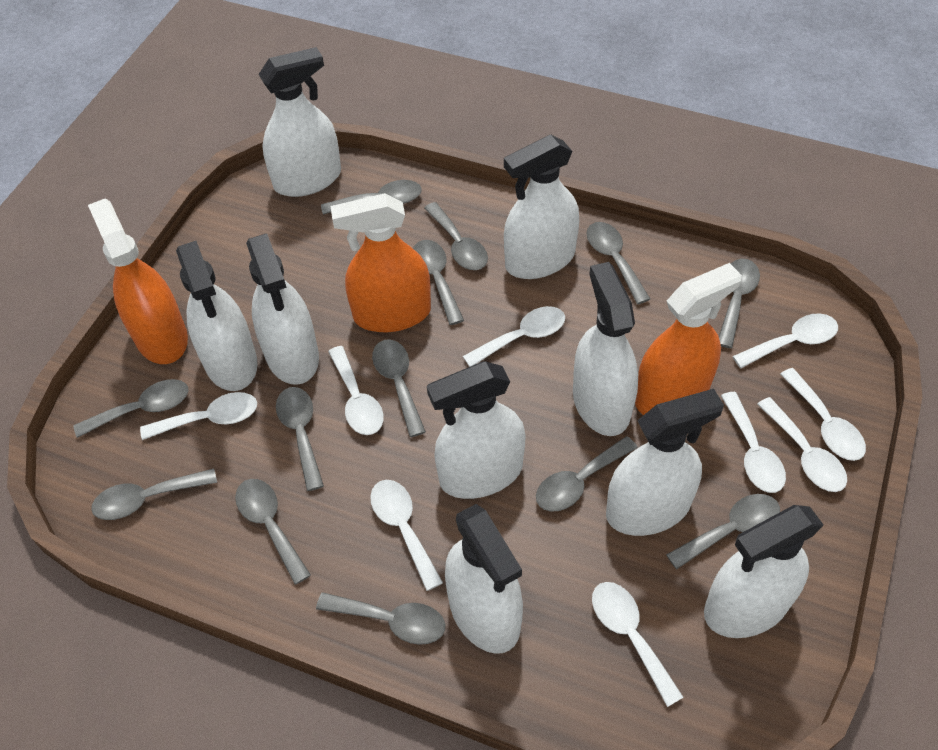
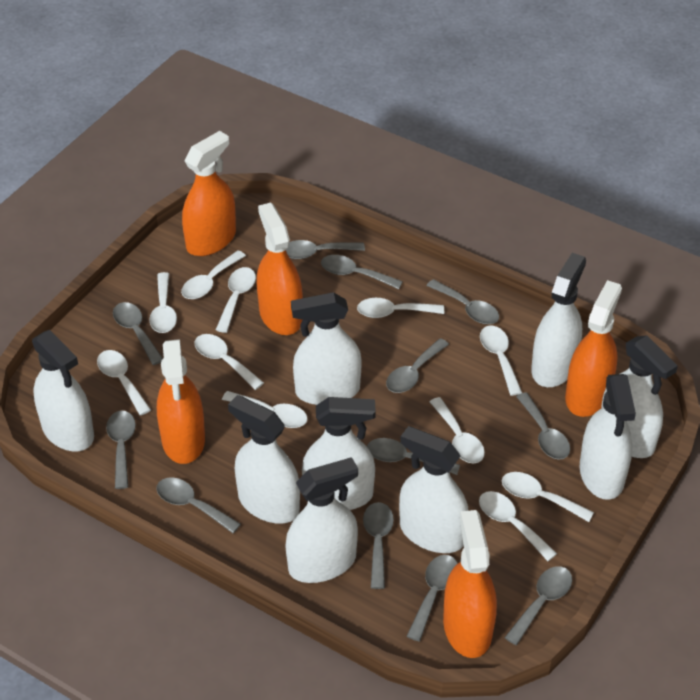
grey spoon: 13 -> 12
orange spray bottle: 3 -> 5
white spoon: 9 -> 11

